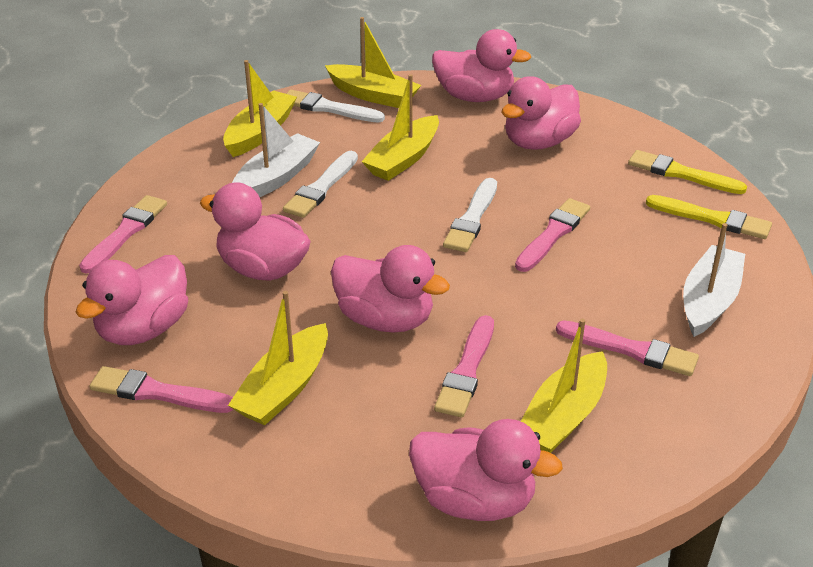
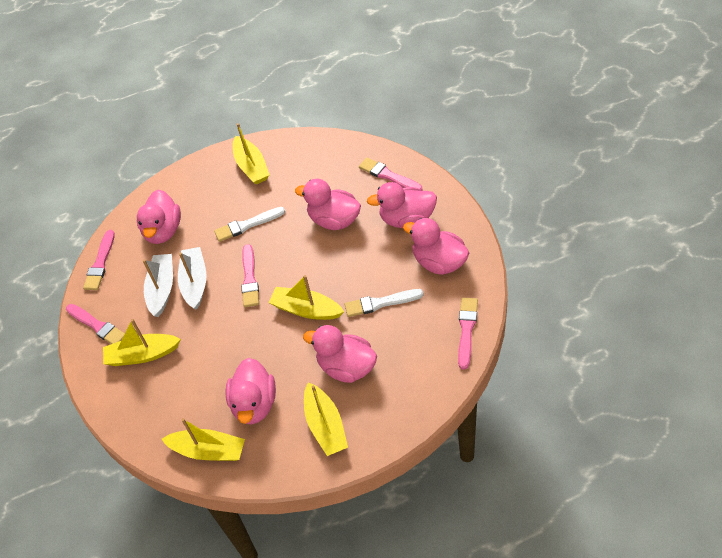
white brush: 3 -> 2
yellow brush: 2 -> 0

